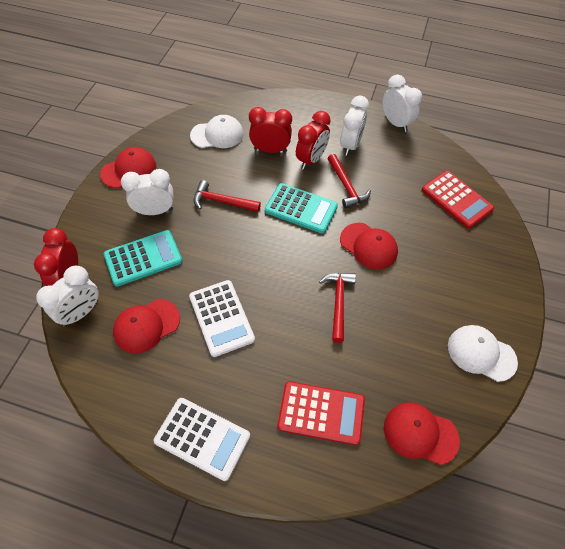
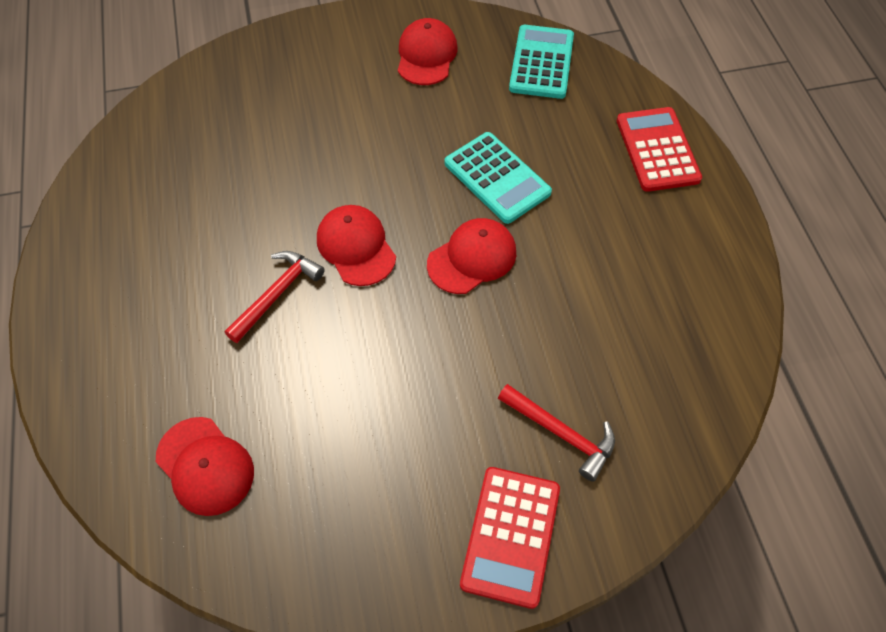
red clock: 3 -> 0
red hammer: 3 -> 2
white calculator: 2 -> 0
white cap: 2 -> 0
white clock: 4 -> 0

